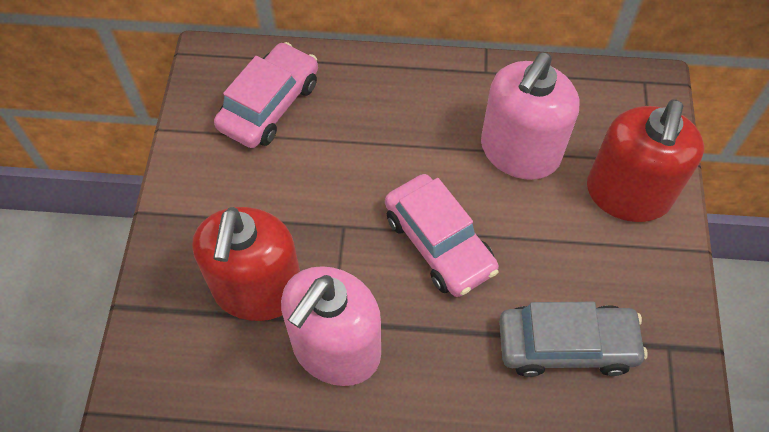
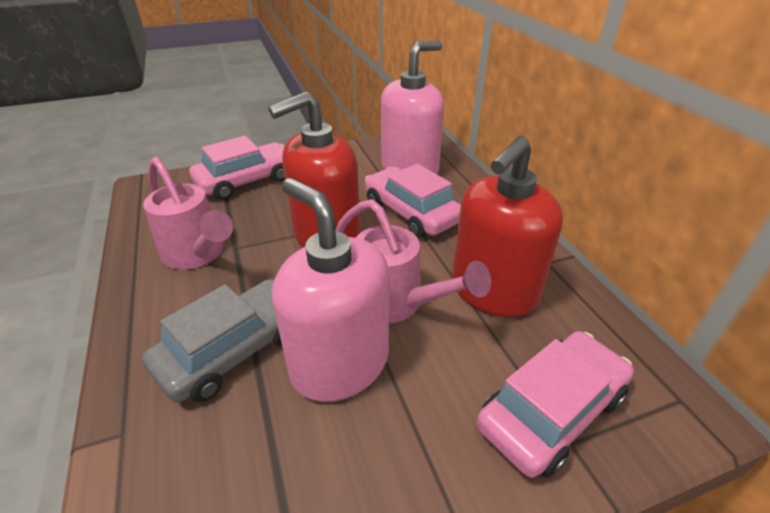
pink car: 2 -> 3
pink watering can: 0 -> 2

